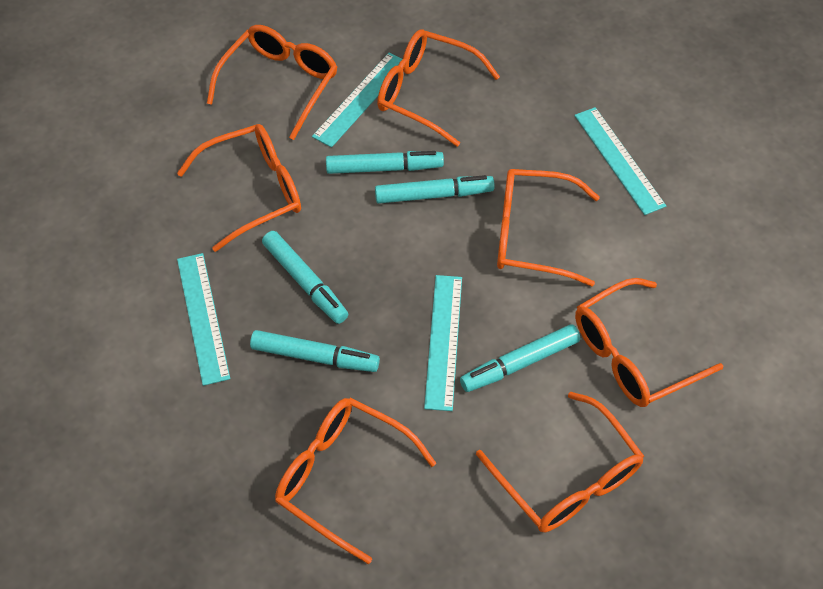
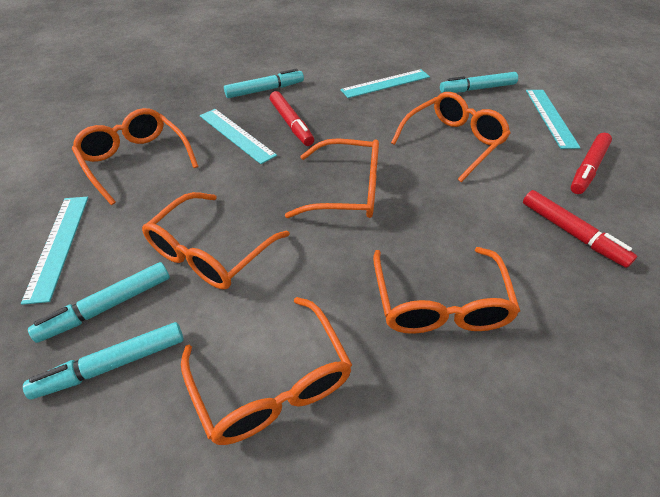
orange glasses: 7 -> 6
red marker: 0 -> 3
turquoise marker: 5 -> 4

